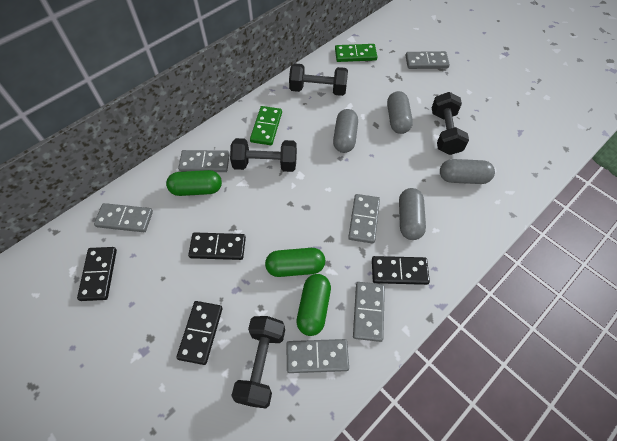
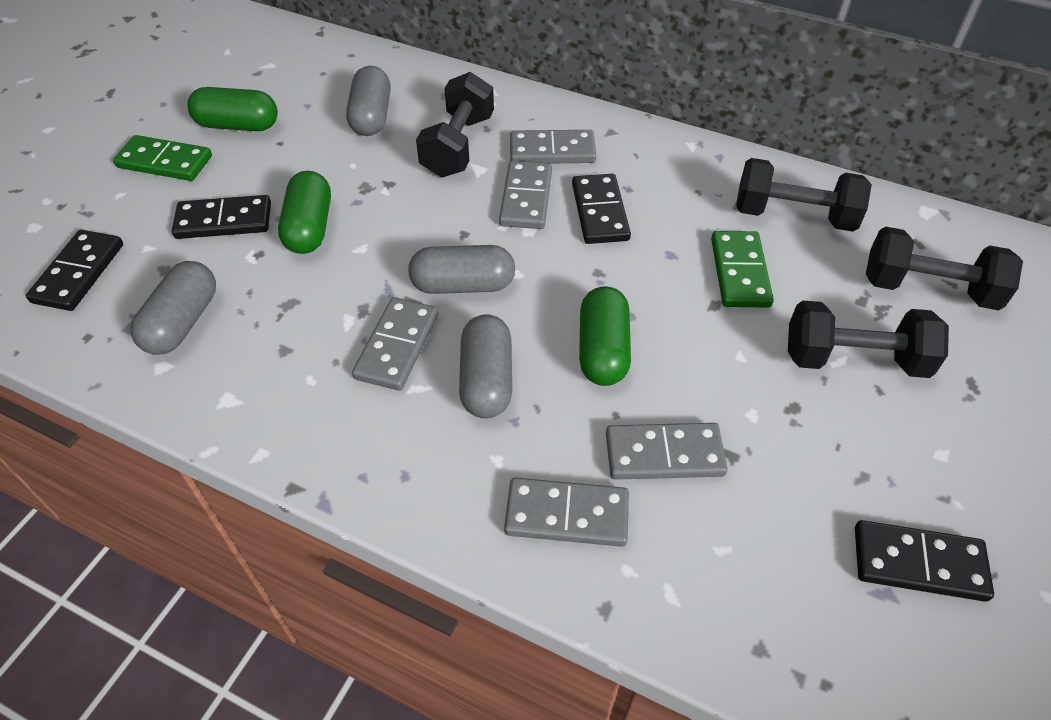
grey domino: 6 -> 5

